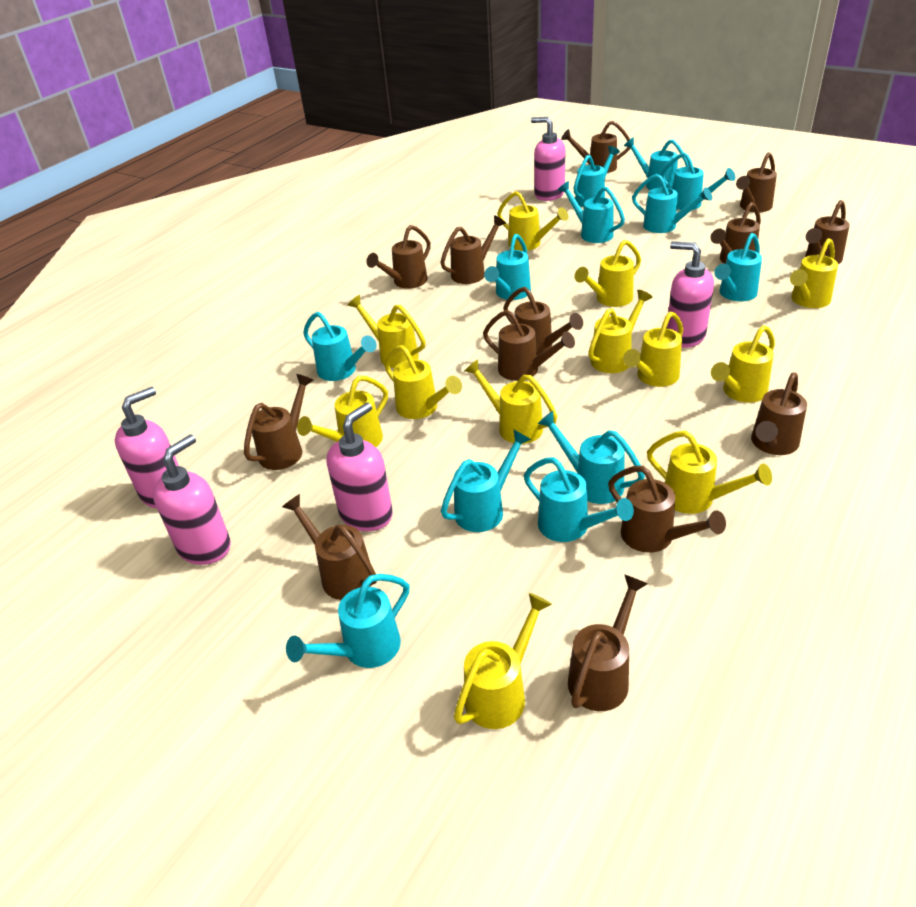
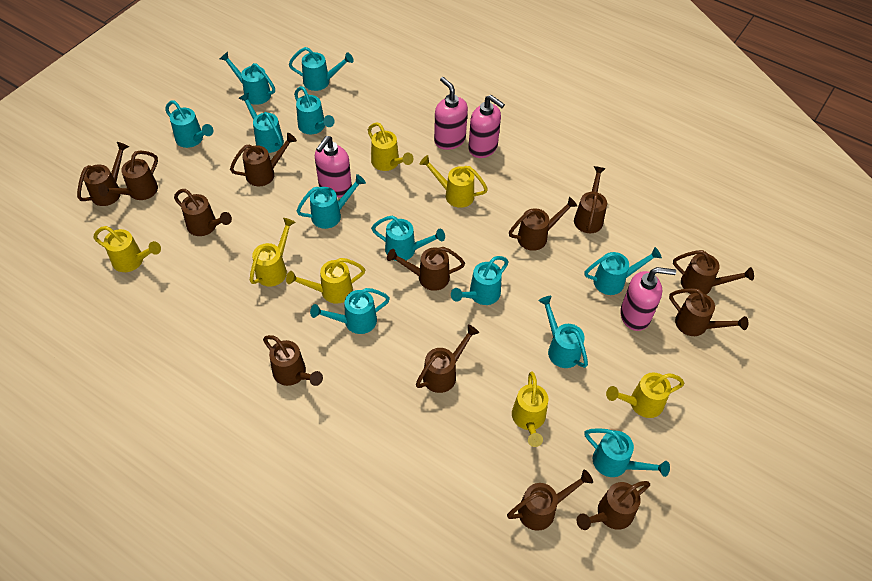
pink soap dispenser: 5 -> 4
yellow watering can: 12 -> 7

